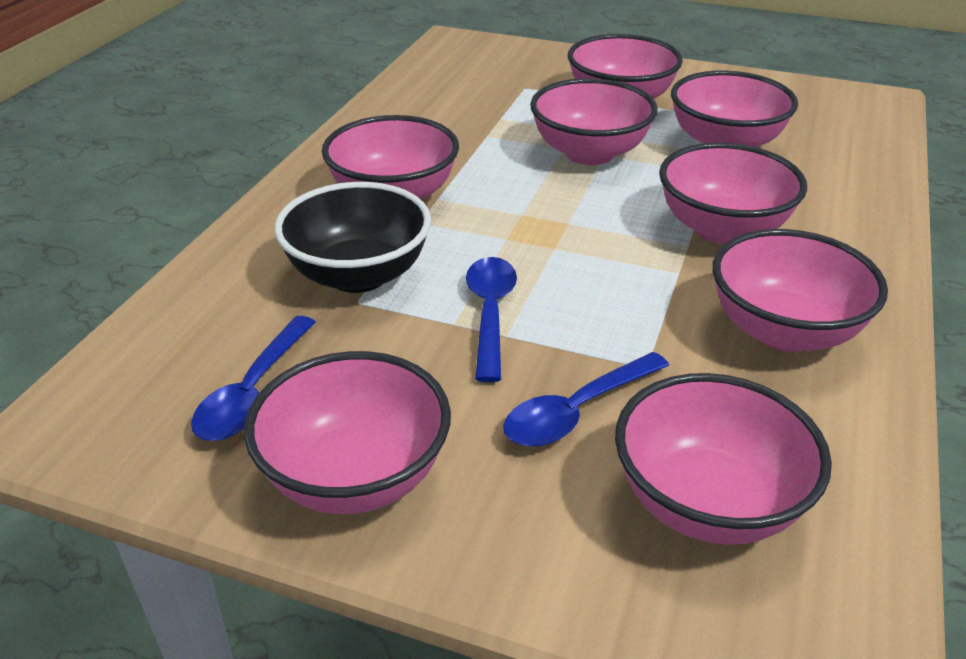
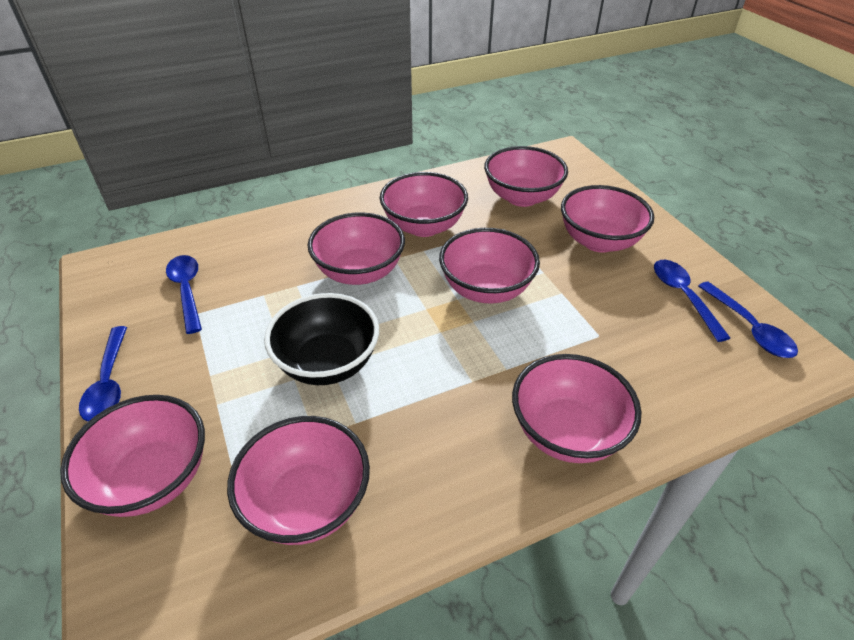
blue spoon: 3 -> 4

